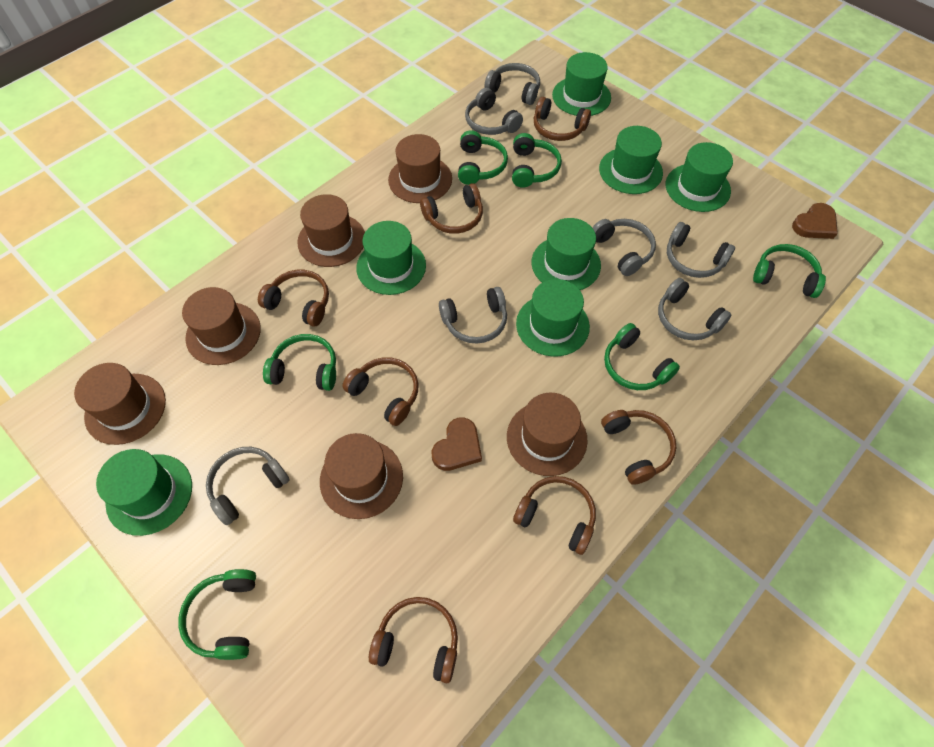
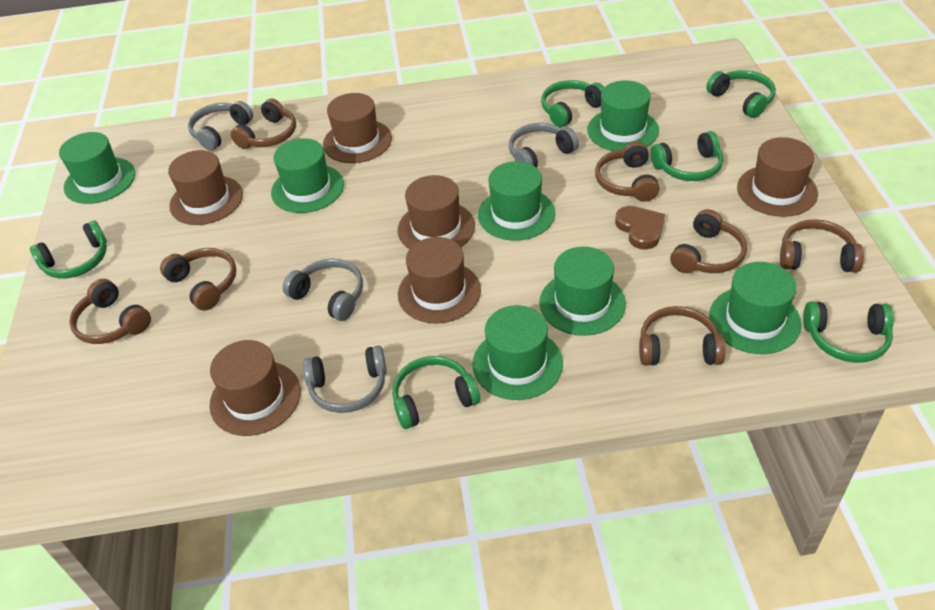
brown heart: 2 -> 1
grey headphones: 7 -> 4

